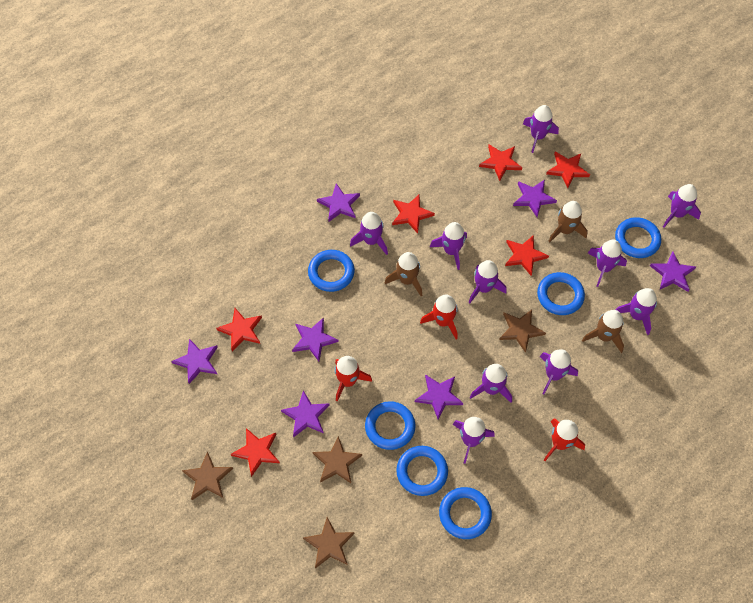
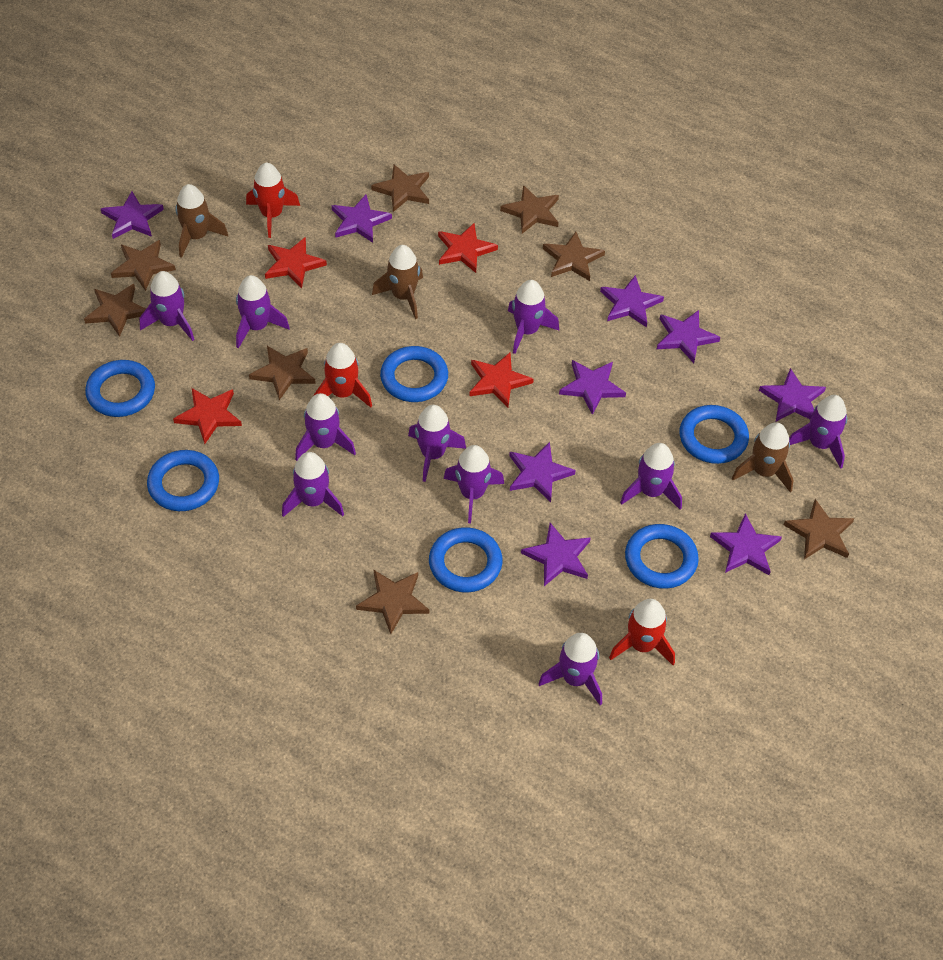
brown star: 4 -> 8
purple star: 7 -> 9
red star: 6 -> 4

